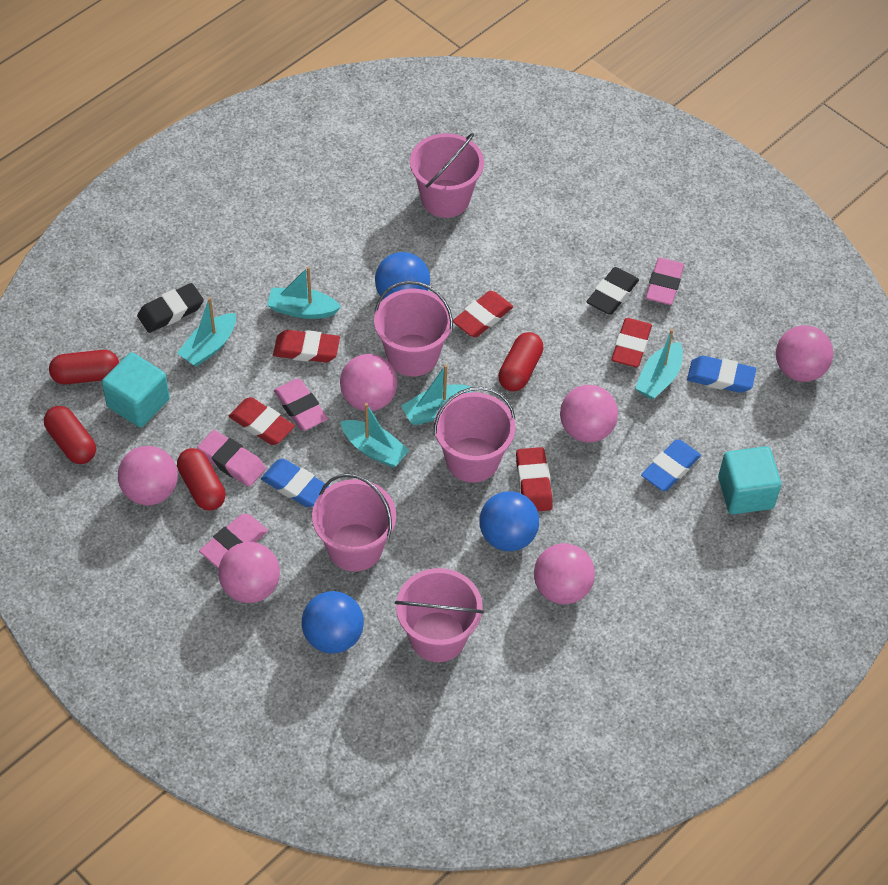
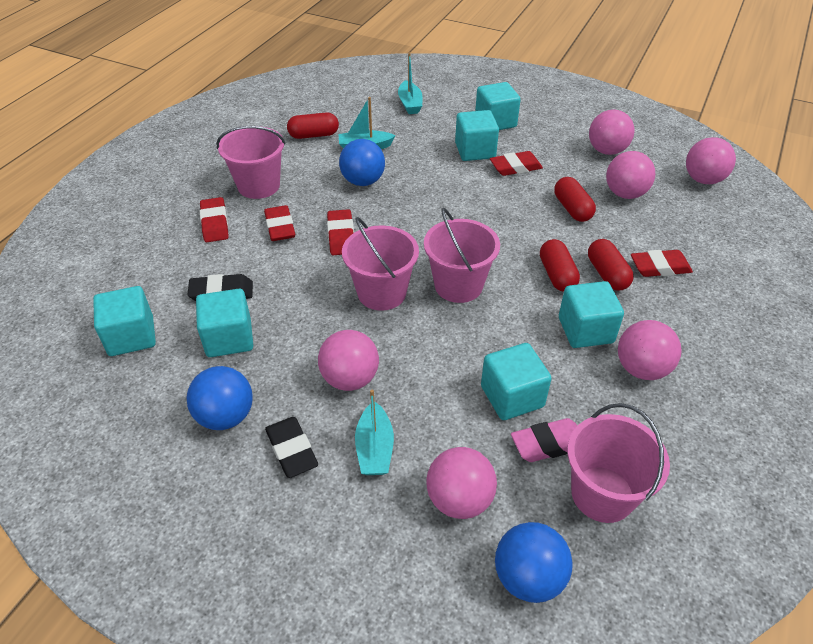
blue eraser: 3 -> 0
pink bucket: 5 -> 4
pink eraser: 4 -> 1
turquoise boat: 5 -> 3
turquoise cube: 2 -> 6

